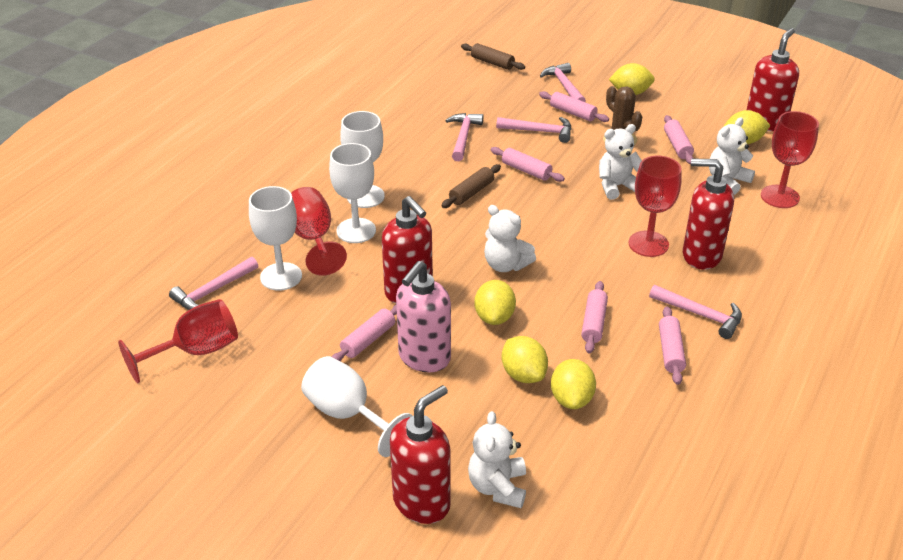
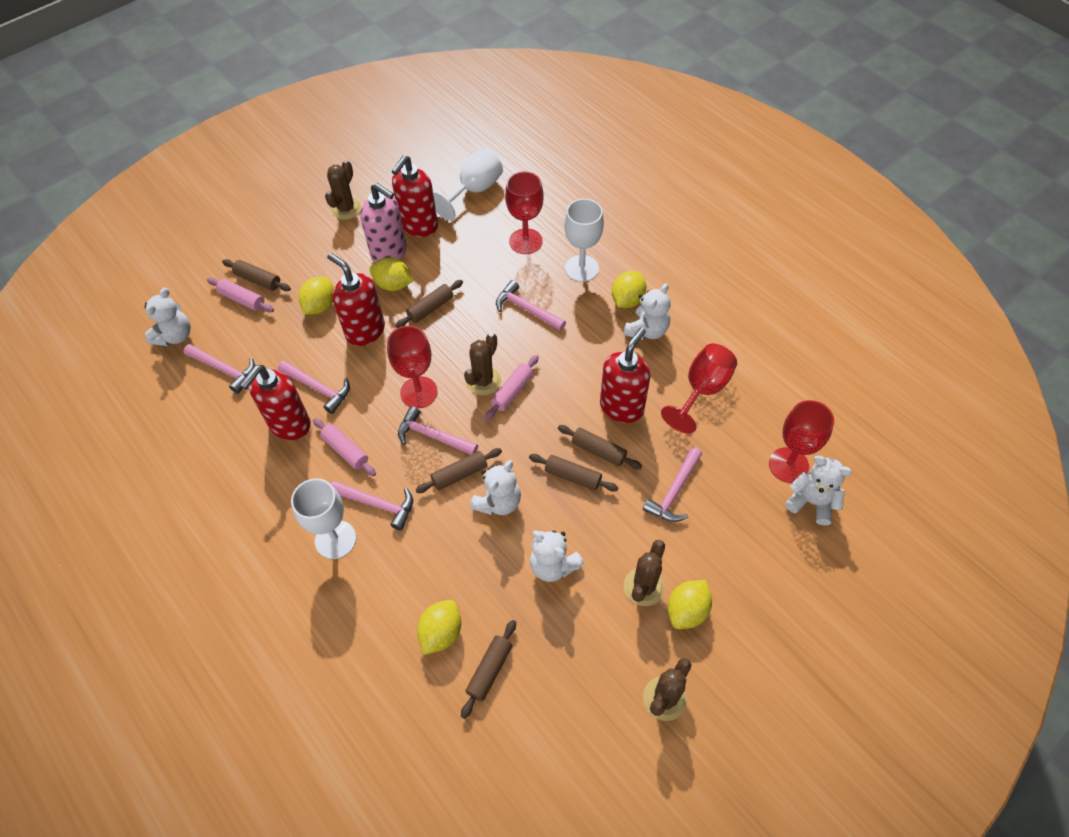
brown cactus: 1 -> 4
brown rolling pin: 2 -> 6
pink hammer: 5 -> 6
pink rolling pin: 6 -> 3
white goblet: 4 -> 3
white teddy bear: 4 -> 5

